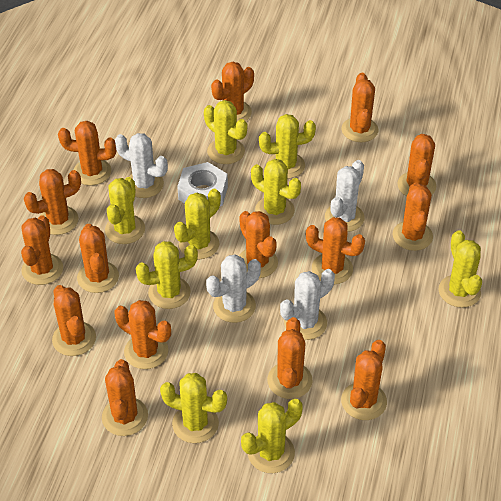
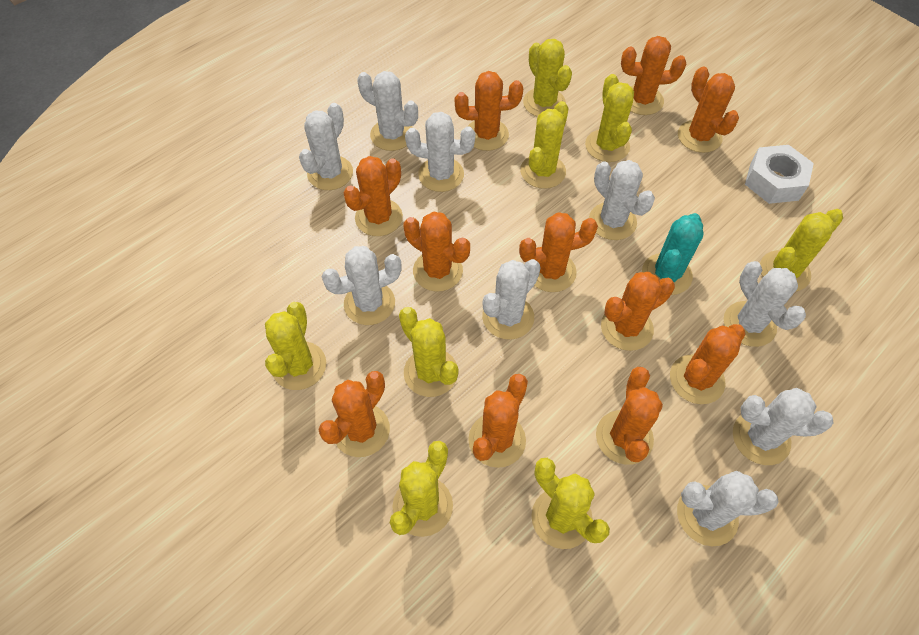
orange cactus: 15 -> 11
turquoise cactus: 0 -> 1
white cactus: 4 -> 9
yellow cactus: 9 -> 8

